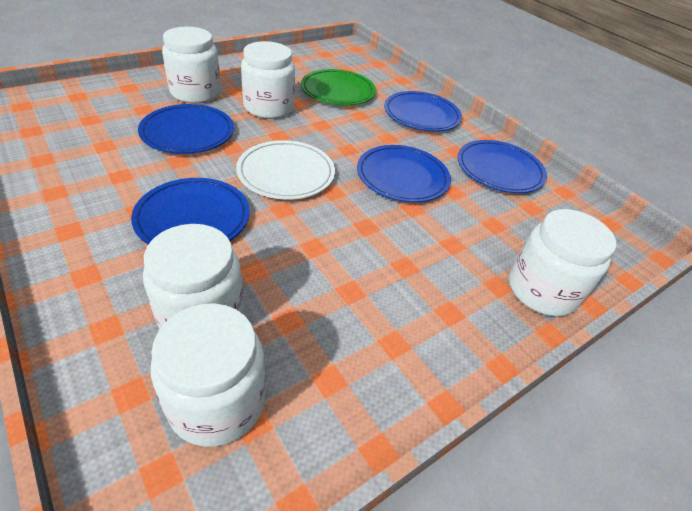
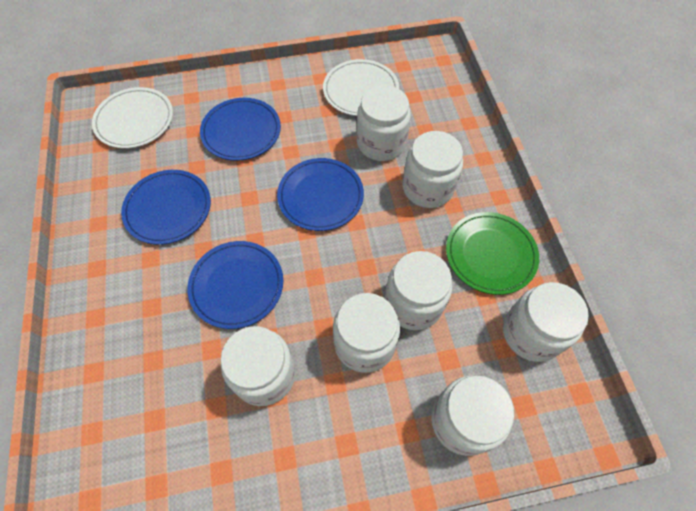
blue plate: 5 -> 4
white jar: 5 -> 7
white plate: 1 -> 2

